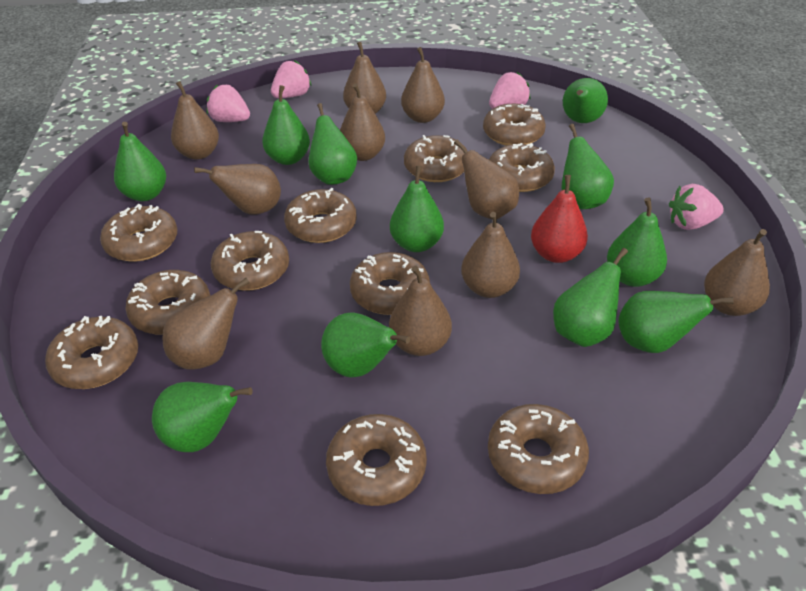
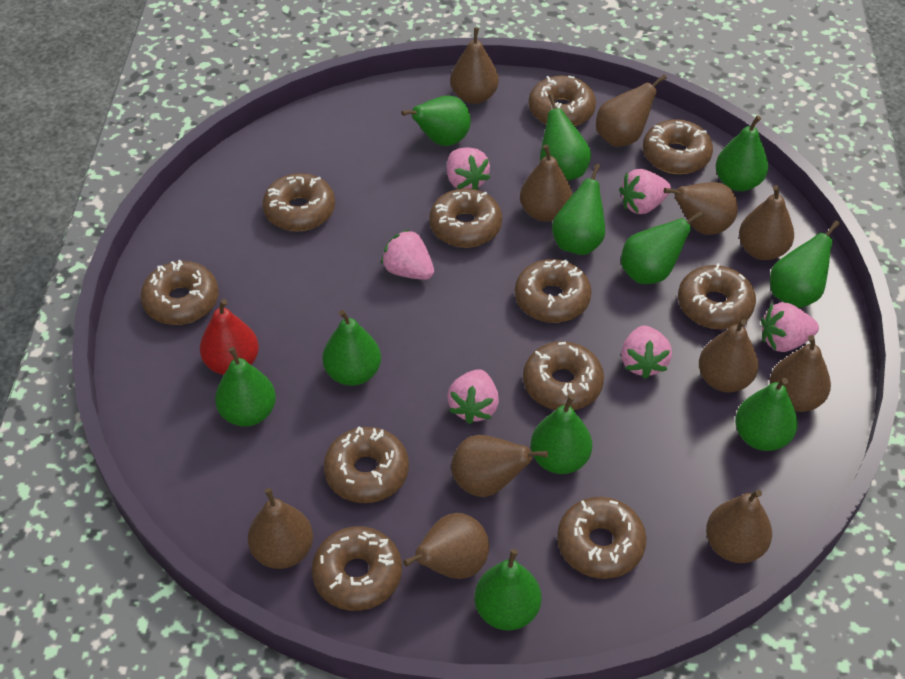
brown pear: 10 -> 11
pink strawberry: 4 -> 6

